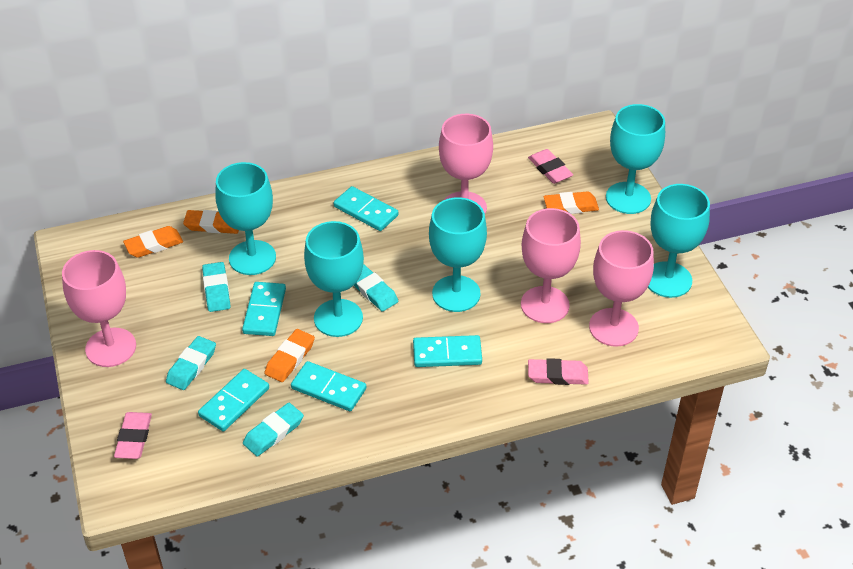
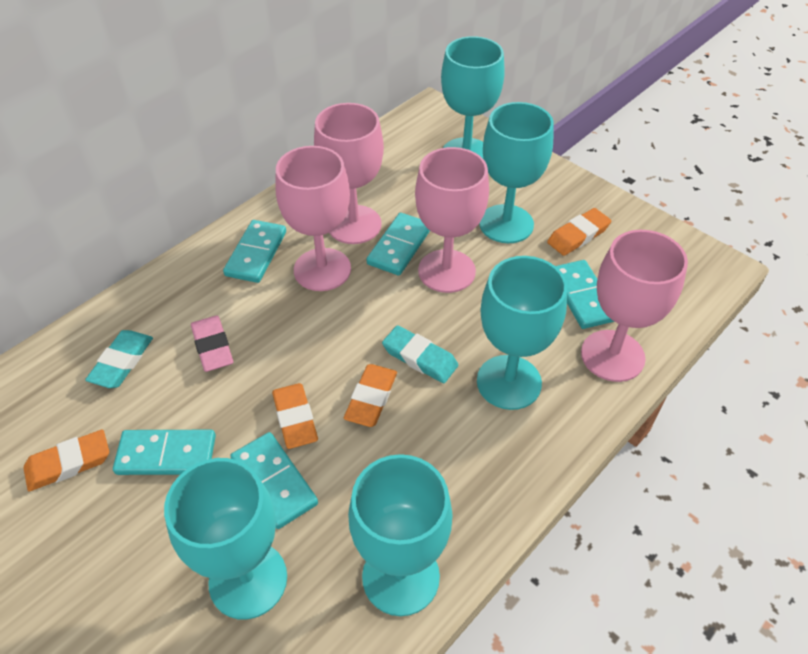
pink eraser: 3 -> 1
turquoise eraser: 4 -> 2

